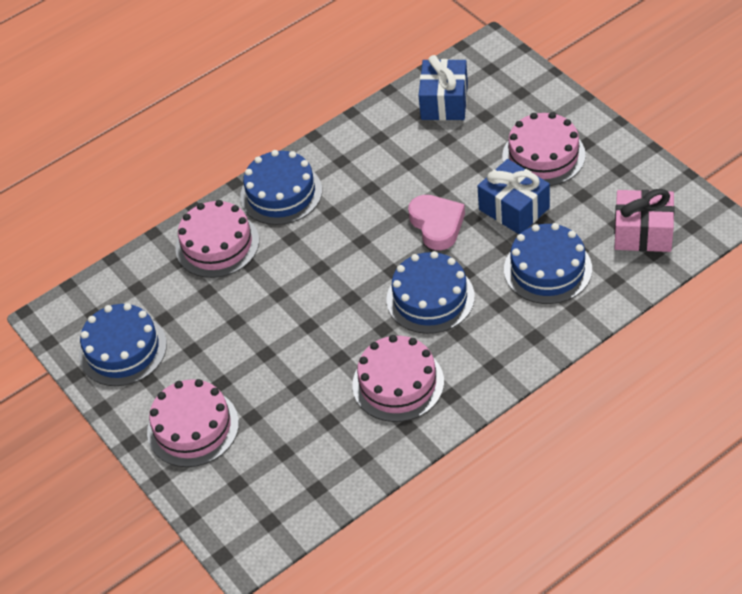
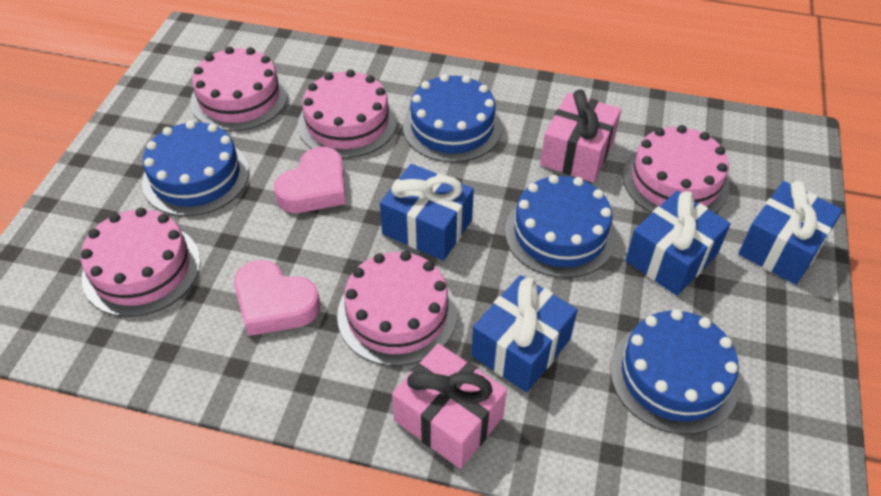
blue gift: 2 -> 4
pink cake: 4 -> 5
pink gift: 1 -> 2
pink heart: 1 -> 2

